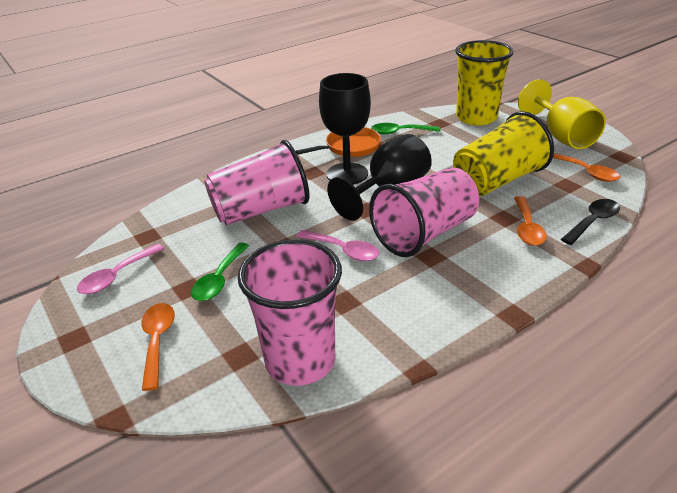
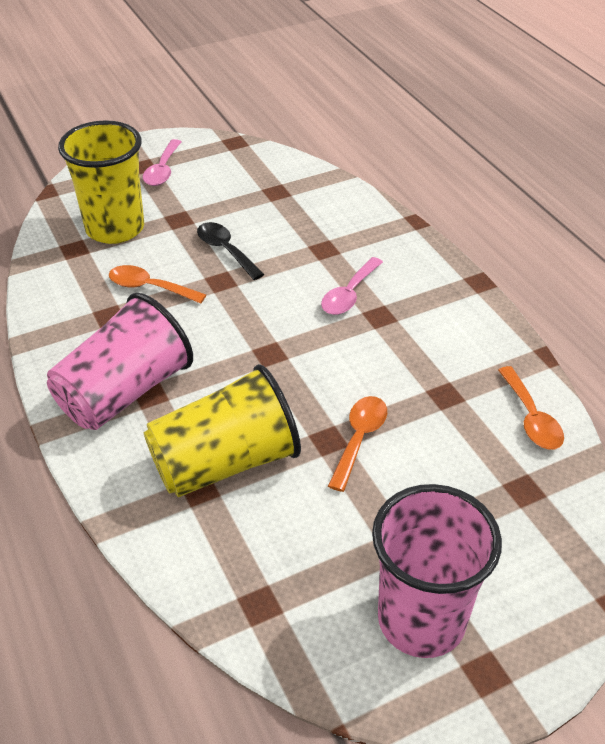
black goblet: 2 -> 0
green spoon: 2 -> 0
orange pan: 1 -> 0
pink cup: 3 -> 2
yellow goblet: 1 -> 0

